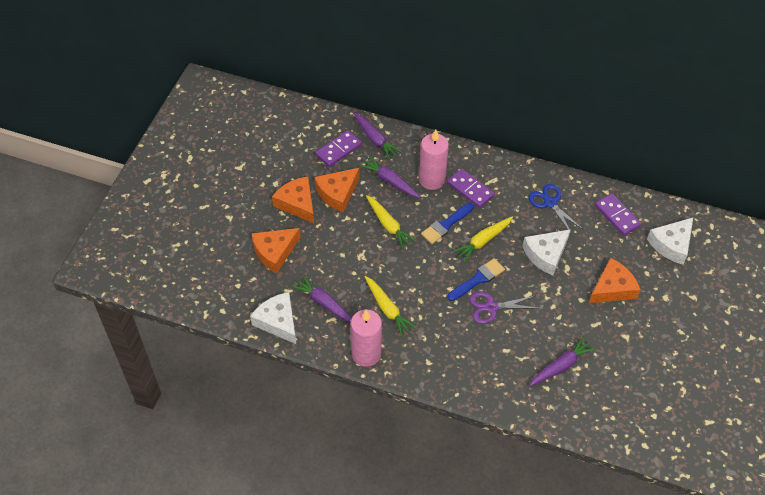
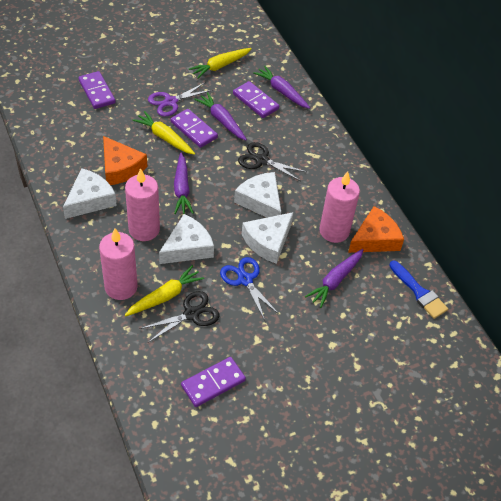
black scissors: 0 -> 2
blue brush: 2 -> 1
orange cheese: 4 -> 2
pink candle: 2 -> 3
purple domino: 3 -> 4
white cheese: 3 -> 4

